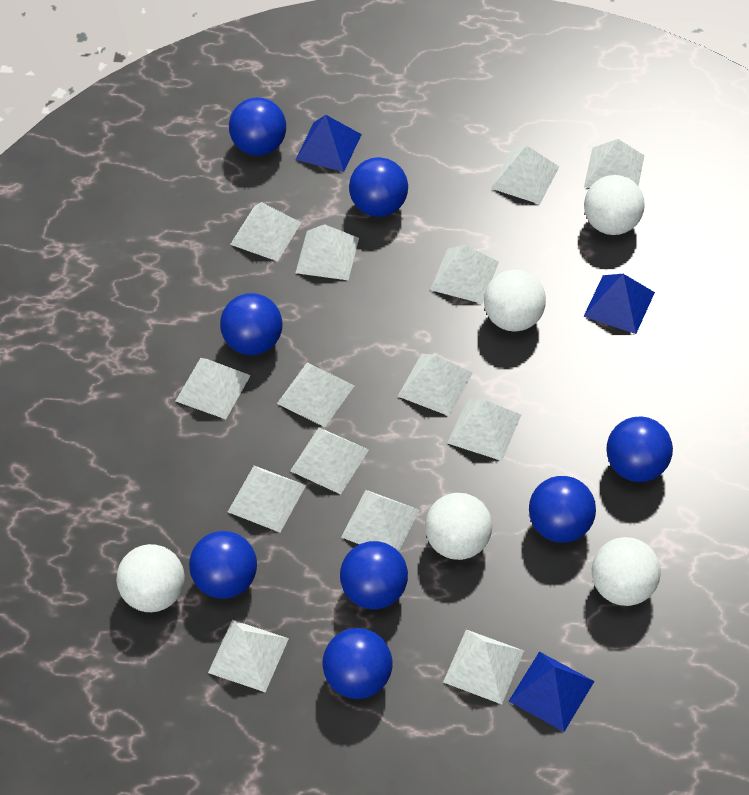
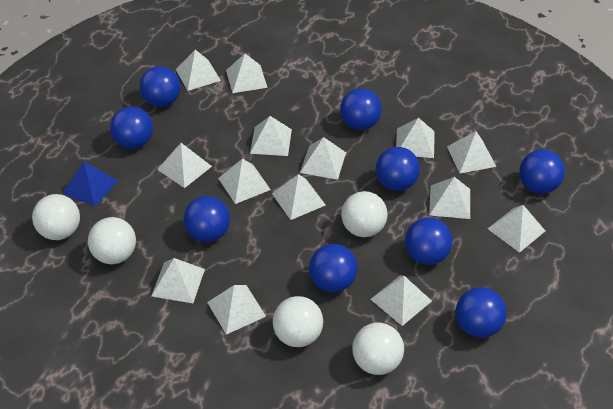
blue ball: 8 -> 9
blue pyramid: 3 -> 1

